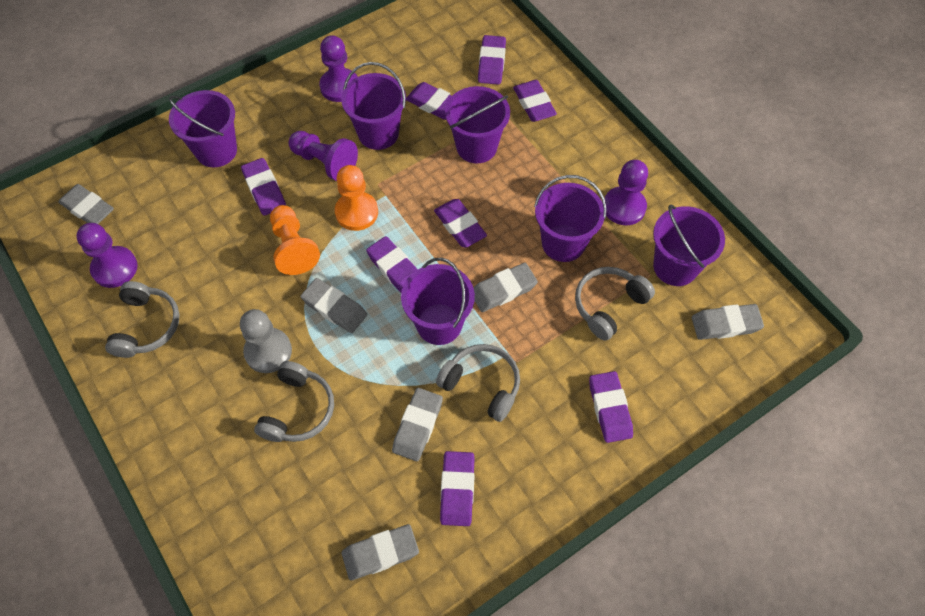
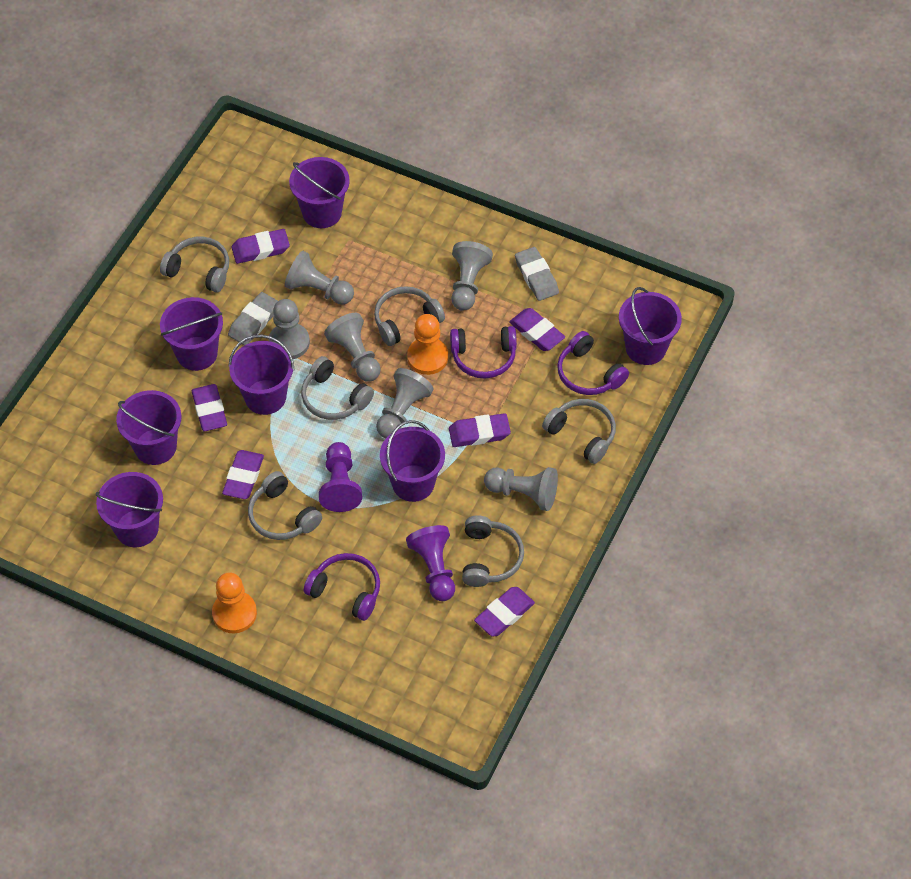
grey eraser: 6 -> 2
grey headphones: 4 -> 6
grey pawn: 1 -> 6
purple bucket: 6 -> 7
purple eraser: 8 -> 6
purple headphones: 0 -> 3
purple pawn: 4 -> 2

